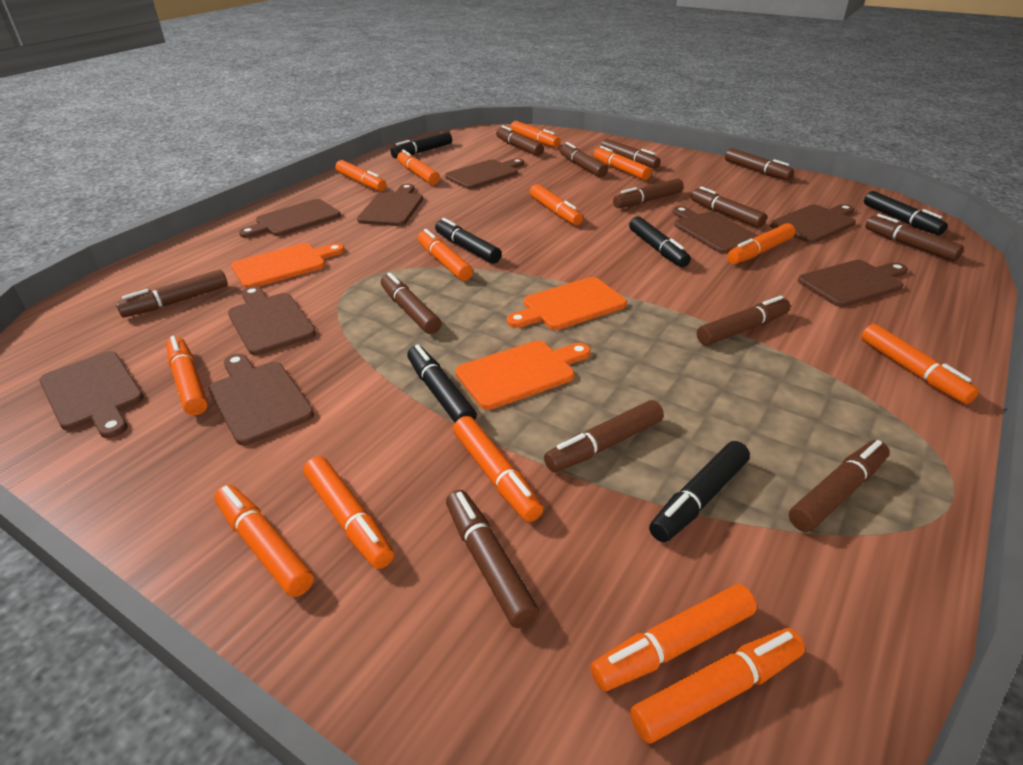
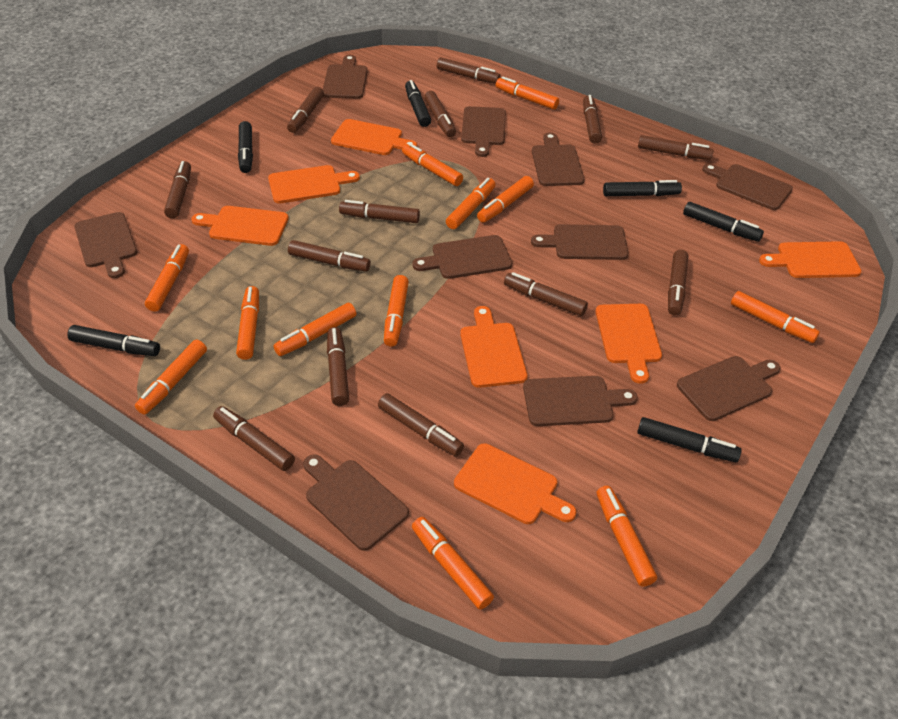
brown cutting board: 9 -> 10
orange cutting board: 3 -> 7
orange marker: 14 -> 12

